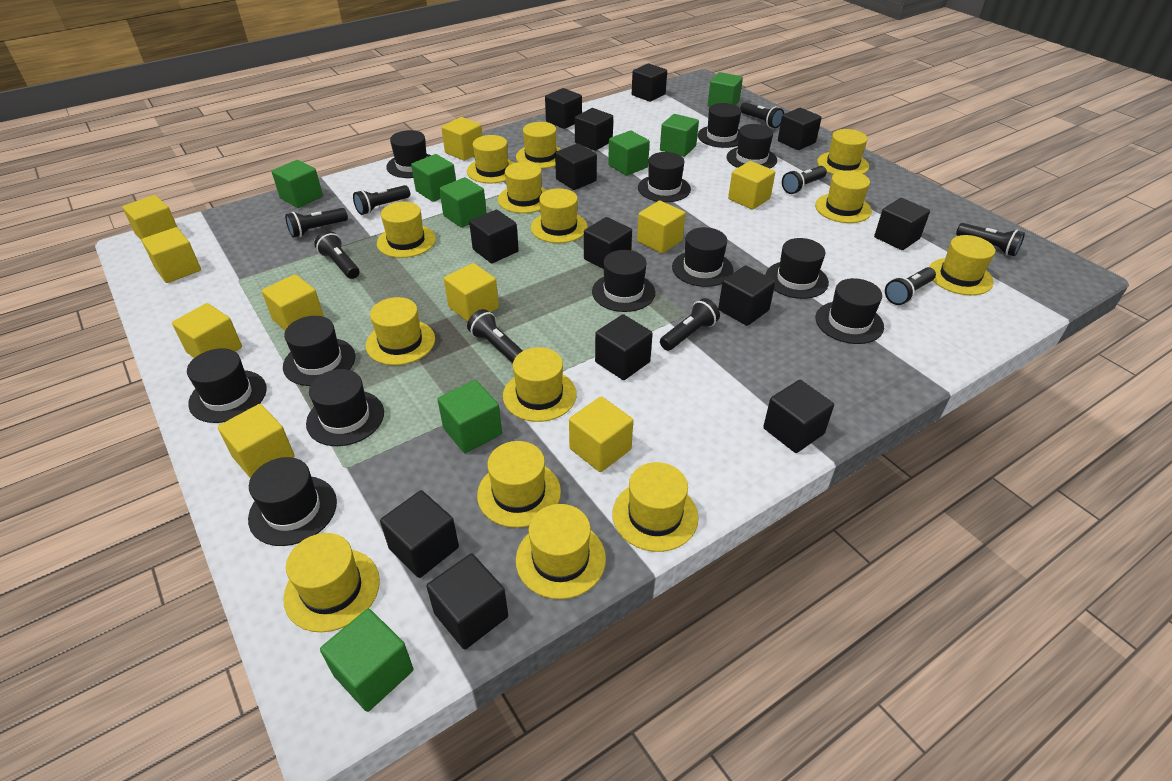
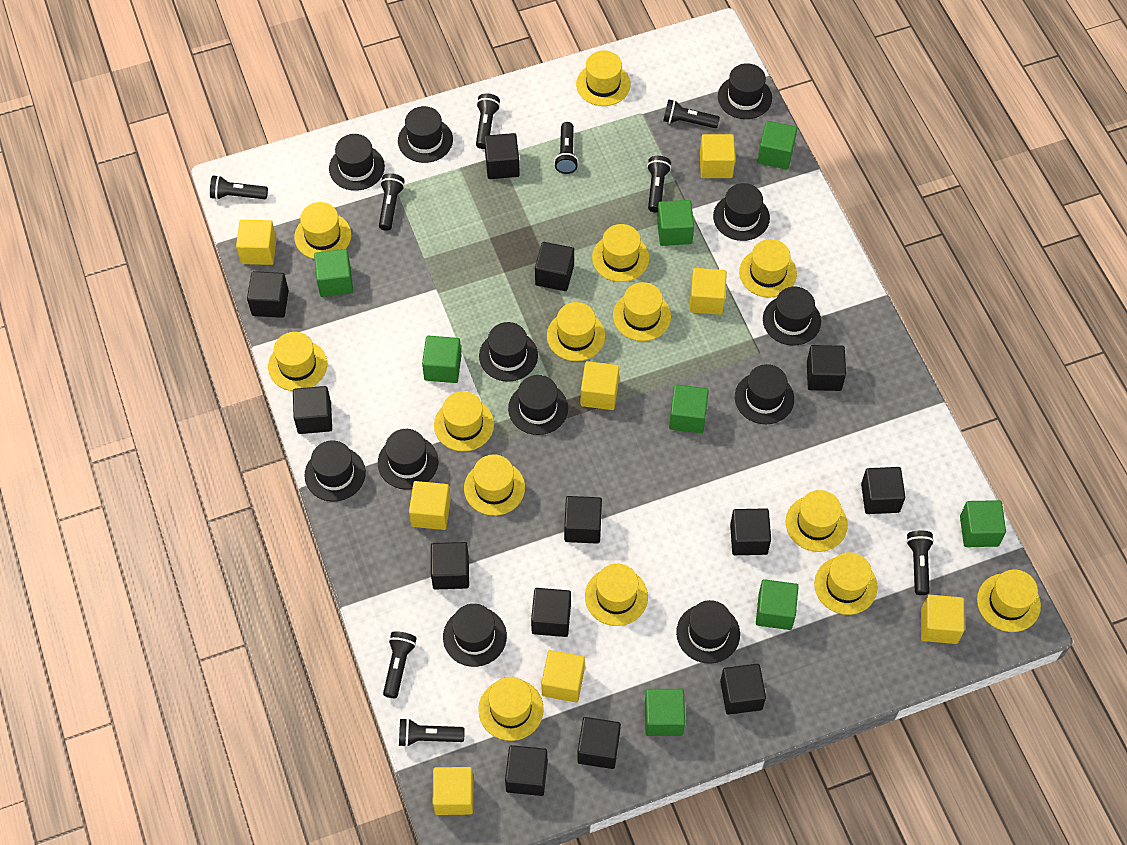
yellow cube: 10 -> 8

